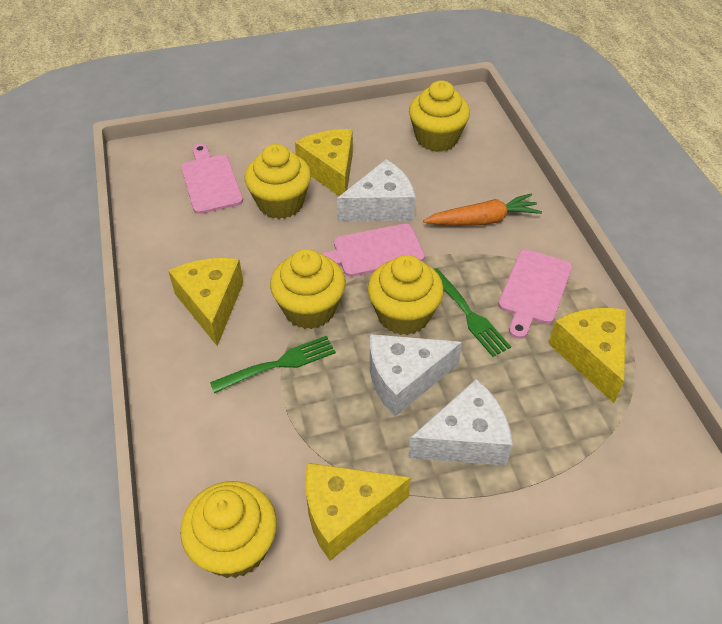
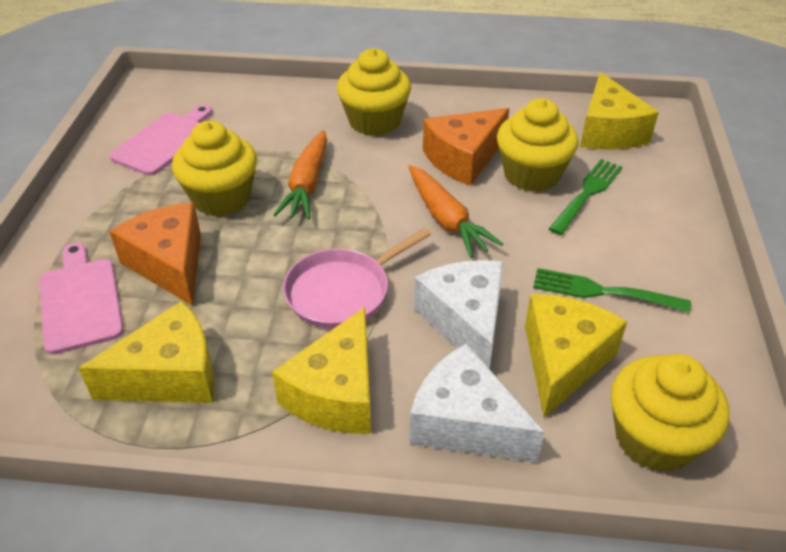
orange carrot: 1 -> 2
orange cheese: 0 -> 2
pink cutting board: 3 -> 2
pink pan: 0 -> 1
white cheese: 3 -> 2
yellow cupcake: 5 -> 4

